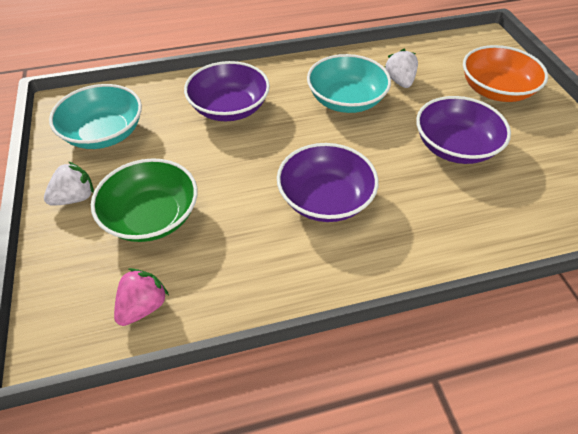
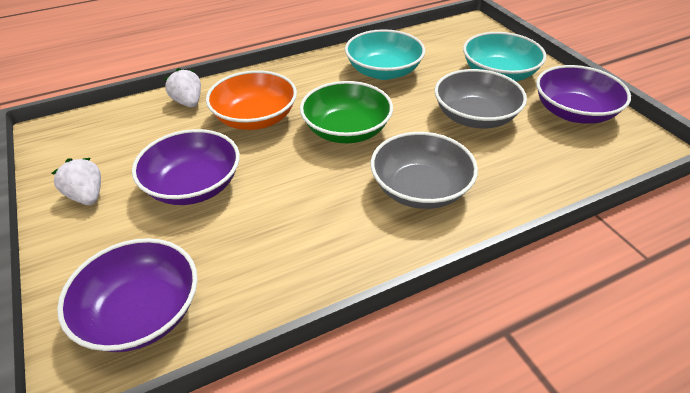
grey bowl: 0 -> 2
pink strawberry: 1 -> 0

